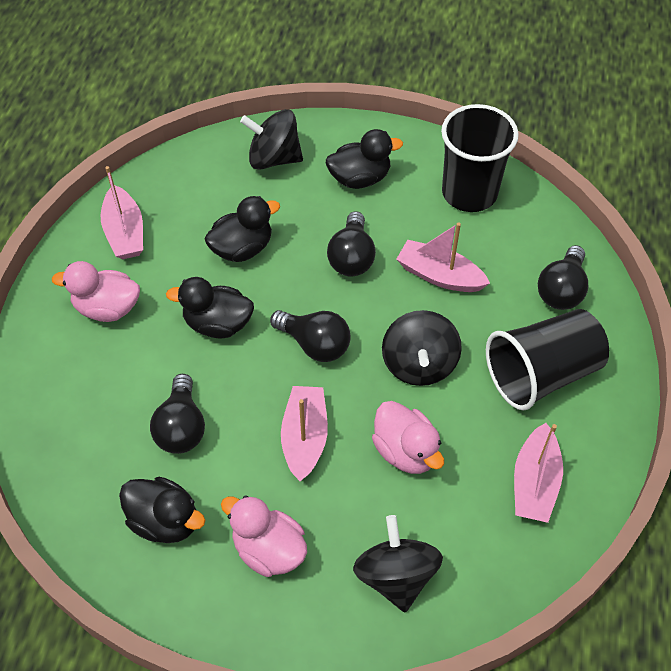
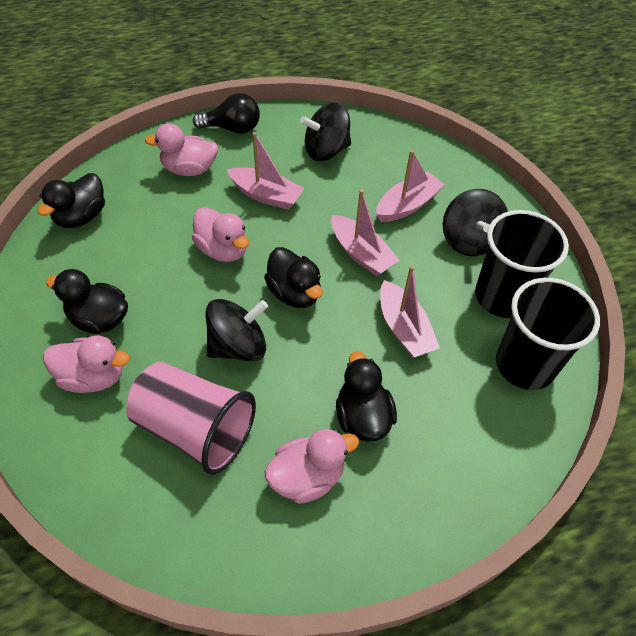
black light bulb: 4 -> 1
pink cup: 0 -> 1
pink duck: 3 -> 4

